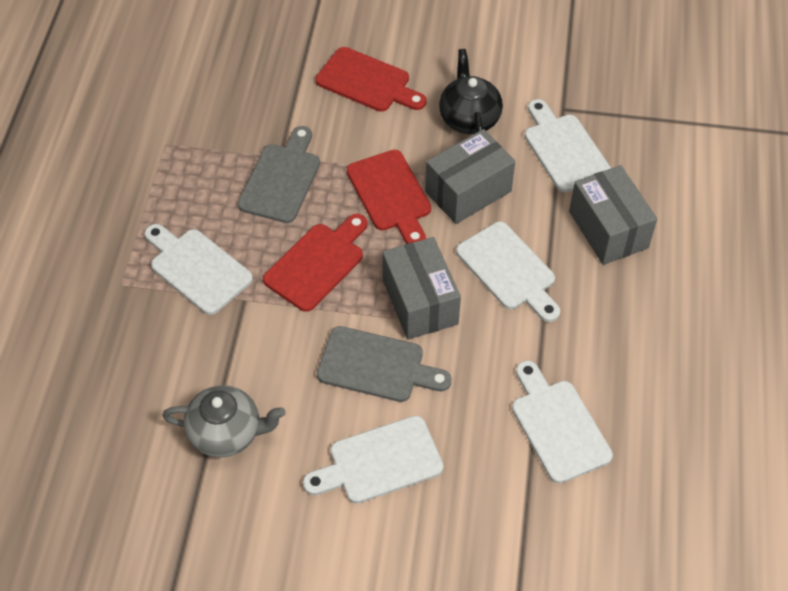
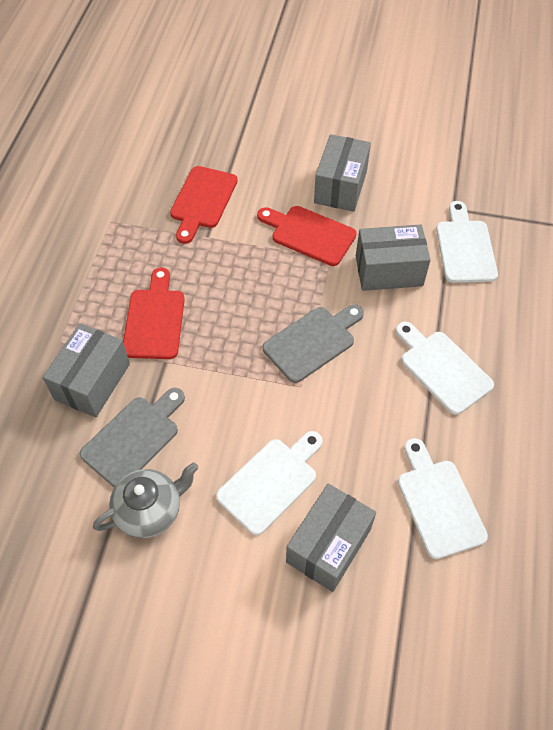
black teapot: 1 -> 0
grey box: 3 -> 4
white cutting board: 5 -> 4

